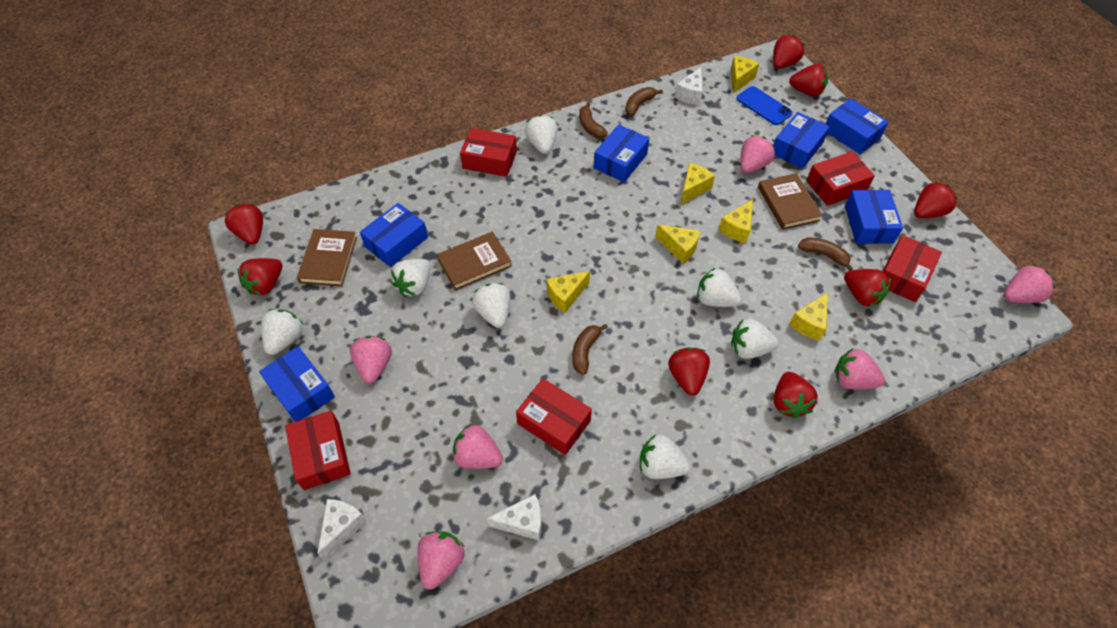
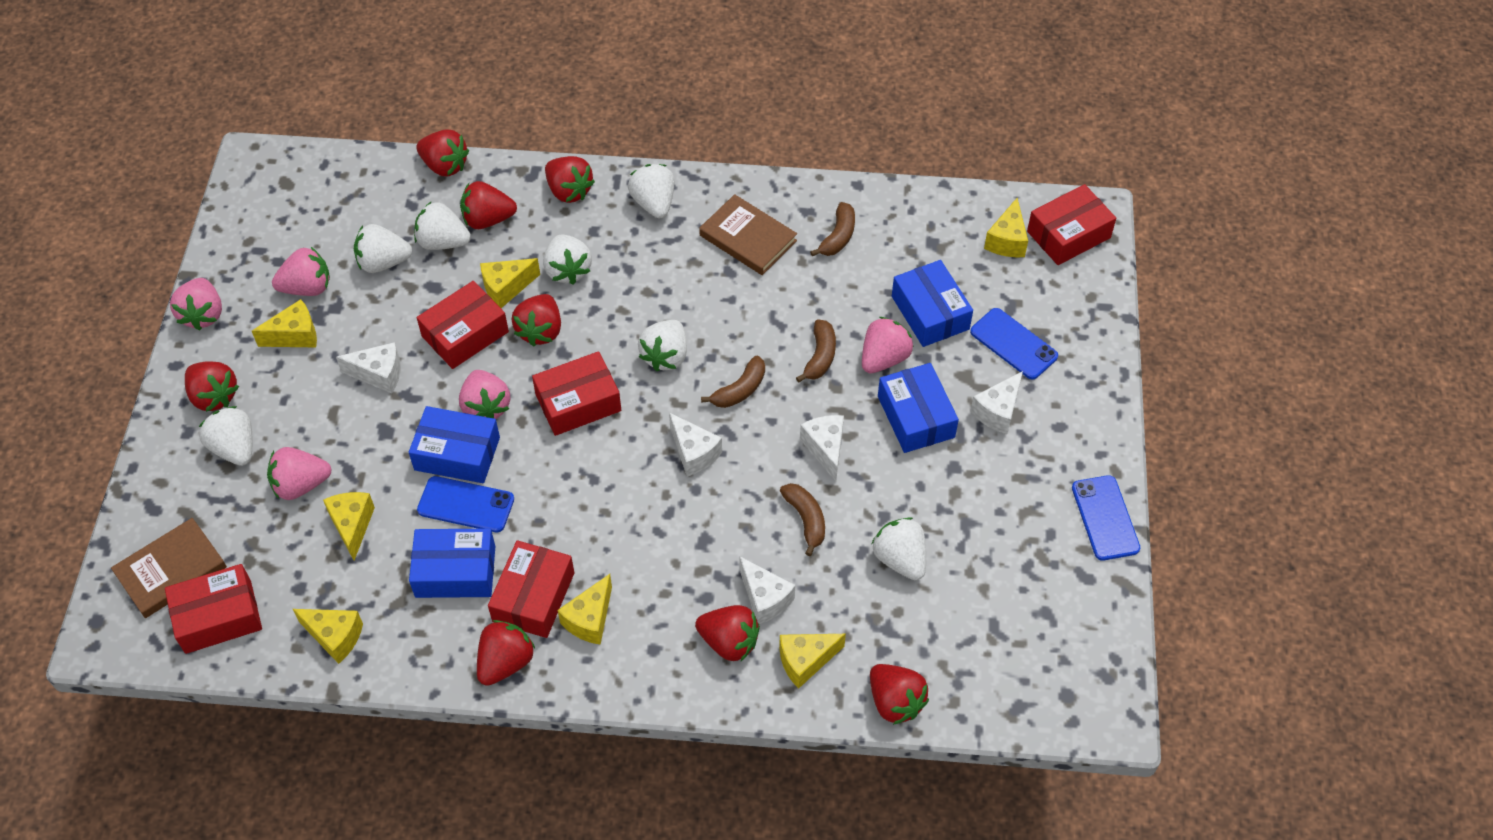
blue box: 6 -> 4
blue phone: 1 -> 3
brown book: 3 -> 2
pink strawberry: 6 -> 5
white cheese: 3 -> 5
yellow cheese: 6 -> 7

